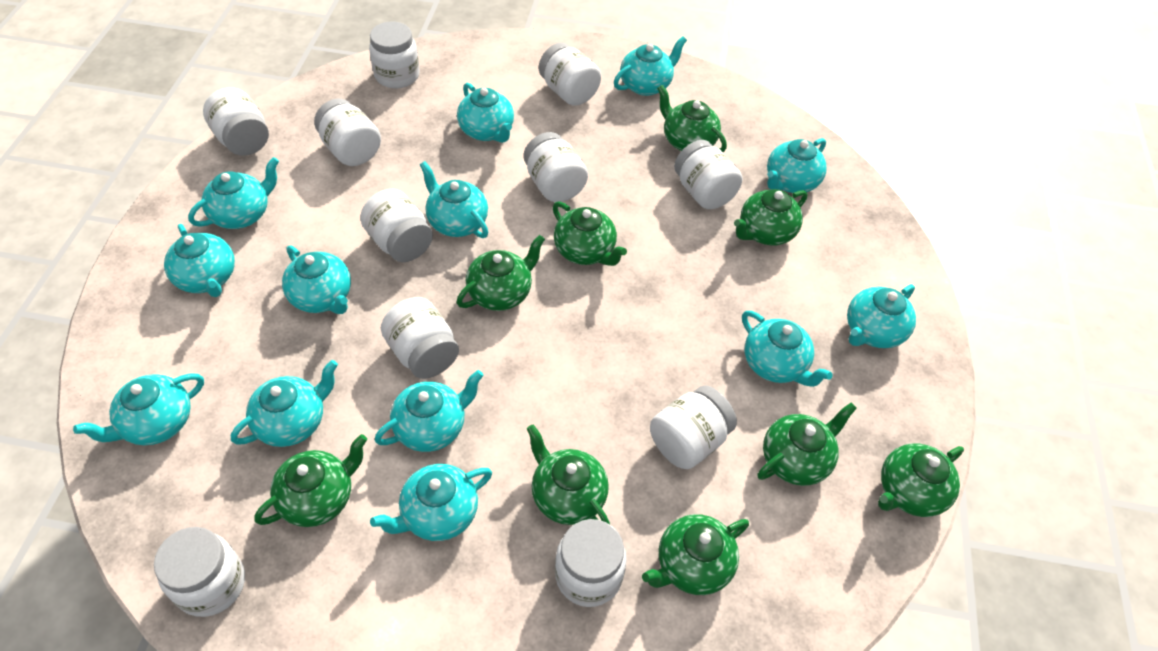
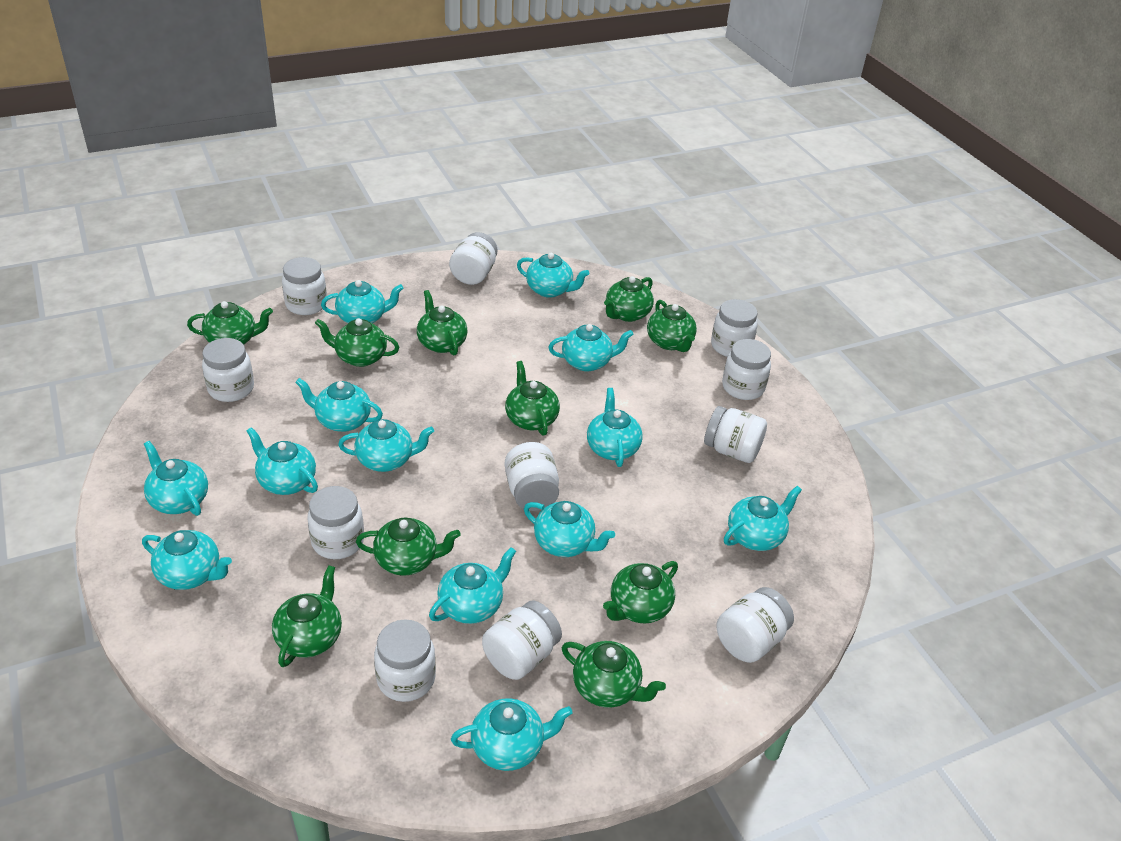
green teapot: 9 -> 10

